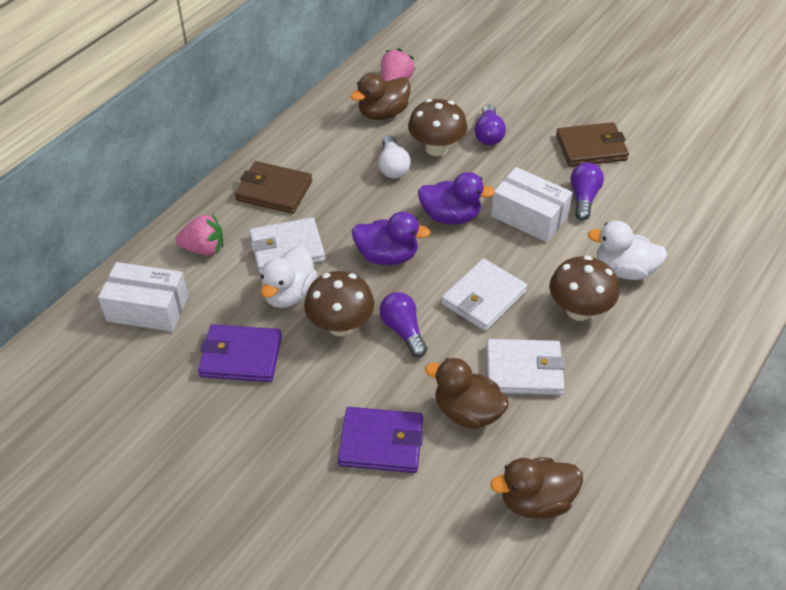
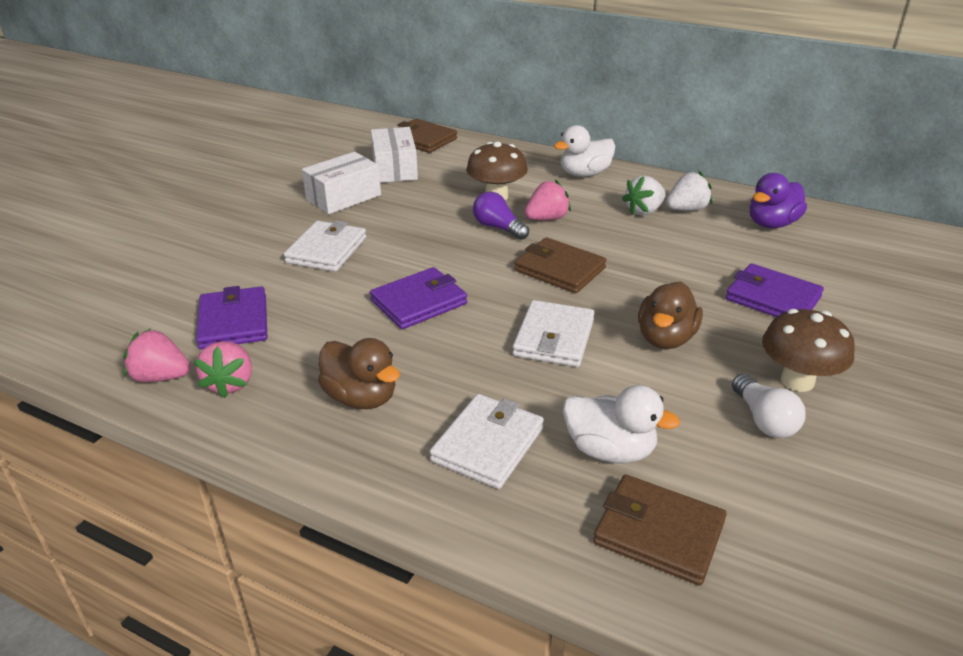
brown duck: 3 -> 2
brown mushroom: 3 -> 2
brown wallet: 2 -> 3
pink strawberry: 2 -> 3
purple duck: 2 -> 1
purple light bulb: 3 -> 1
purple wallet: 2 -> 3
white strawberry: 0 -> 2

